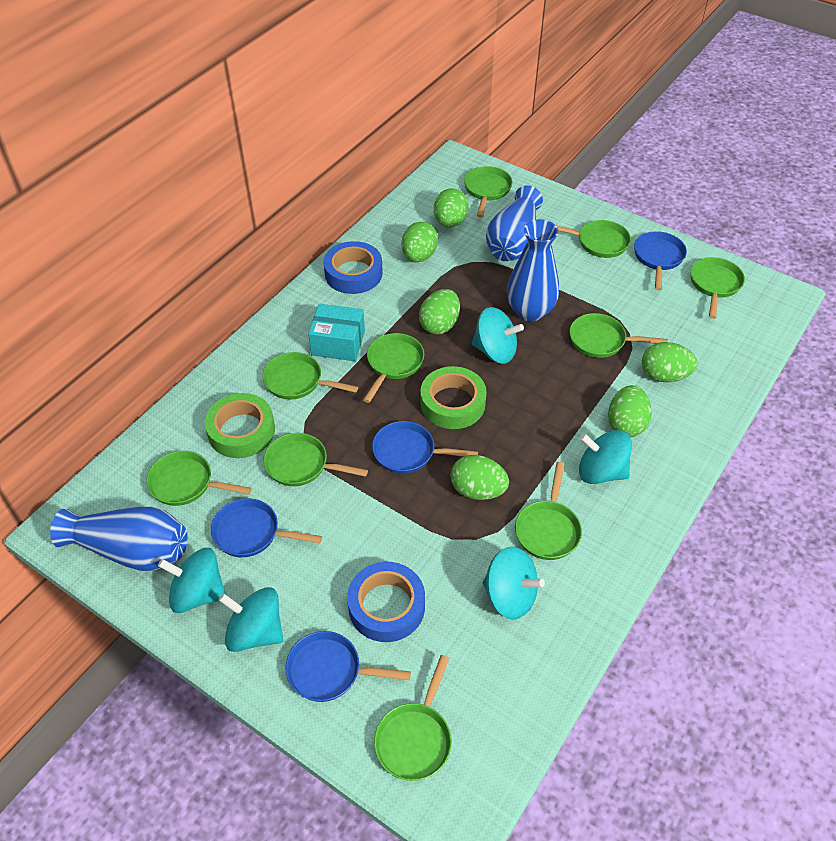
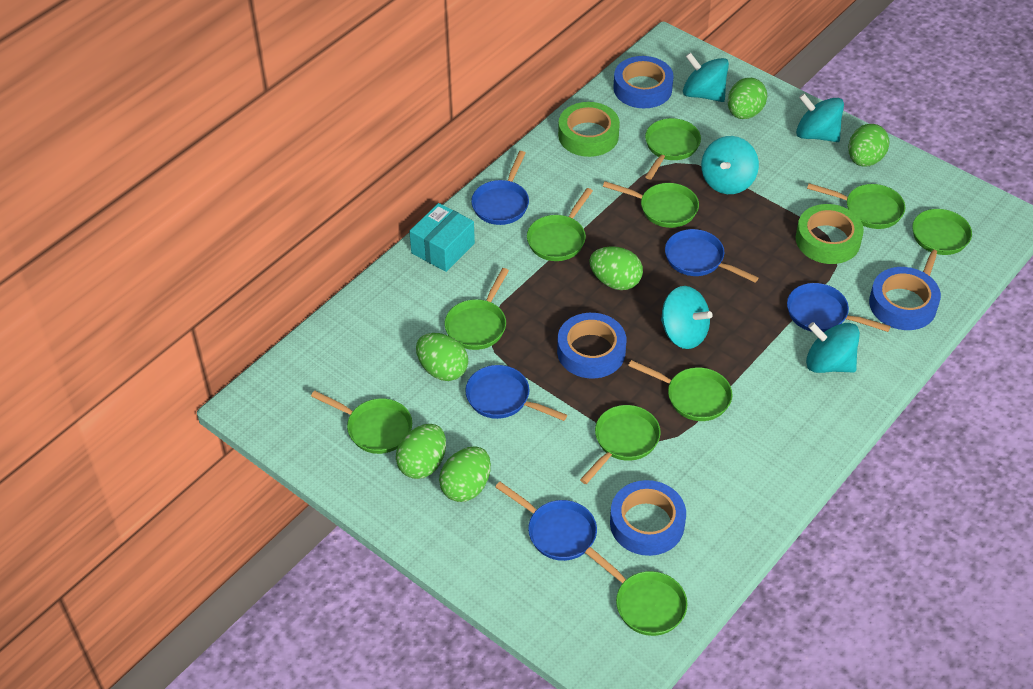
blue pan: 4 -> 5
blue tape: 2 -> 4
blue vase: 3 -> 0

